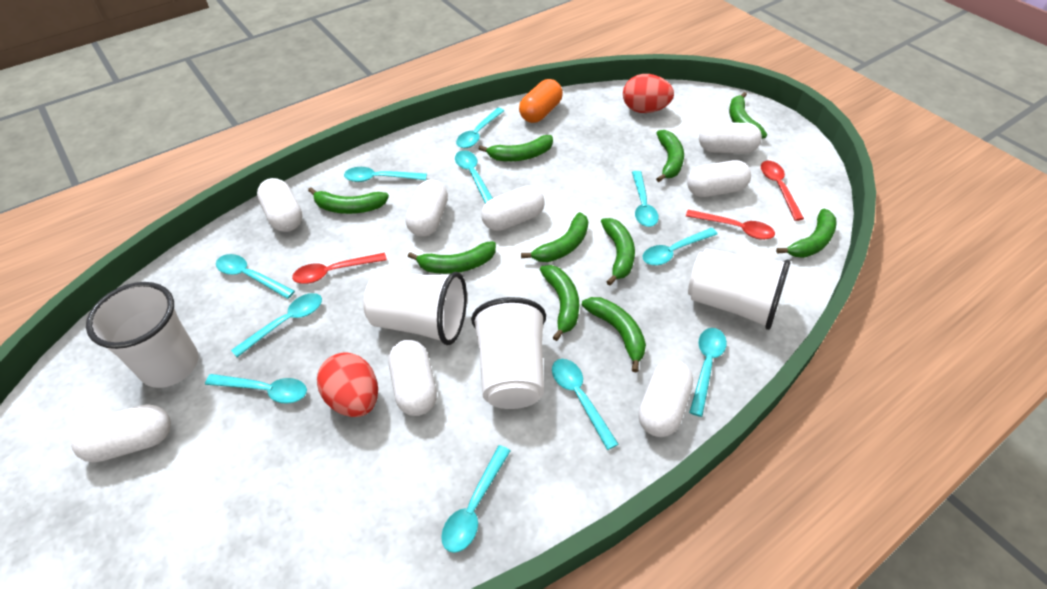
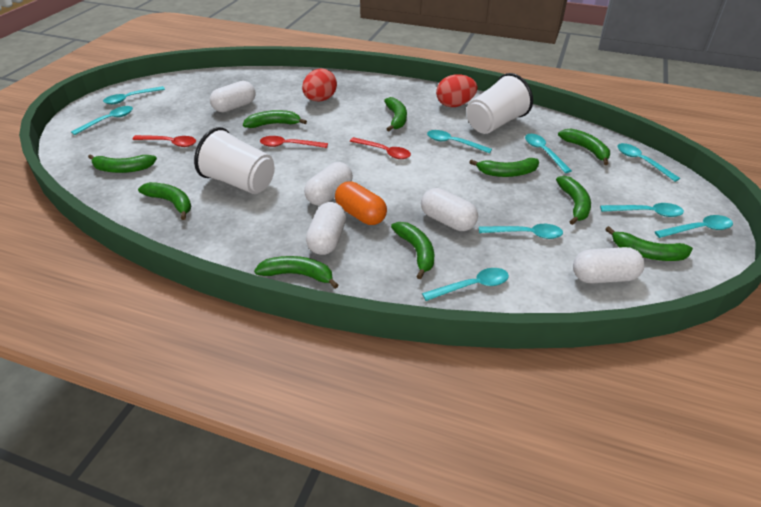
turquoise spoon: 11 -> 9
white capsule: 8 -> 5
white cup: 4 -> 2

